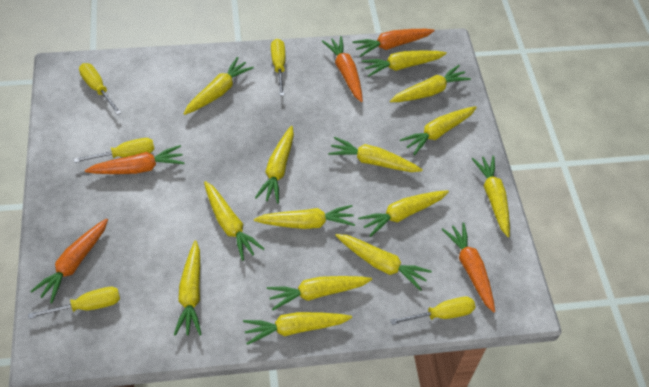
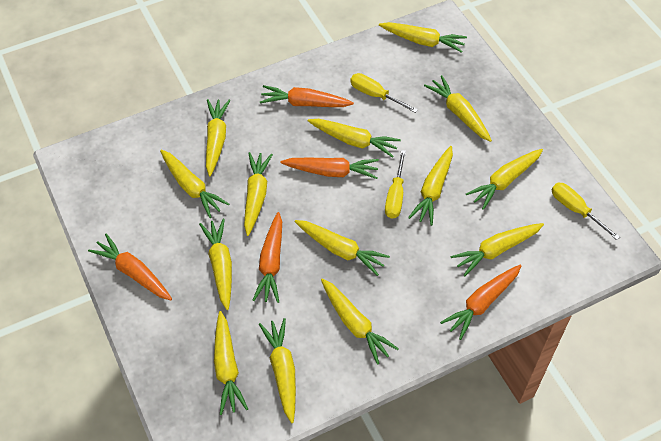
yellow screwdriver: 5 -> 3

